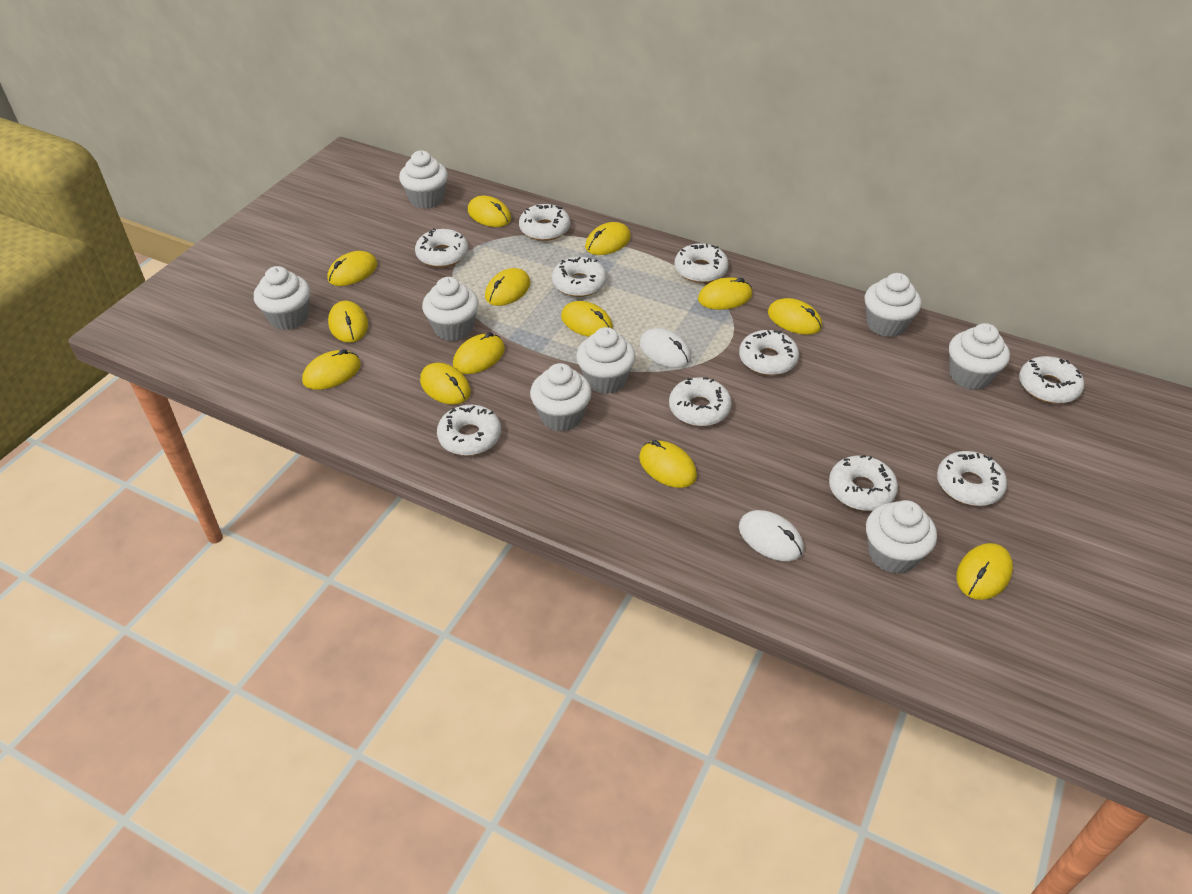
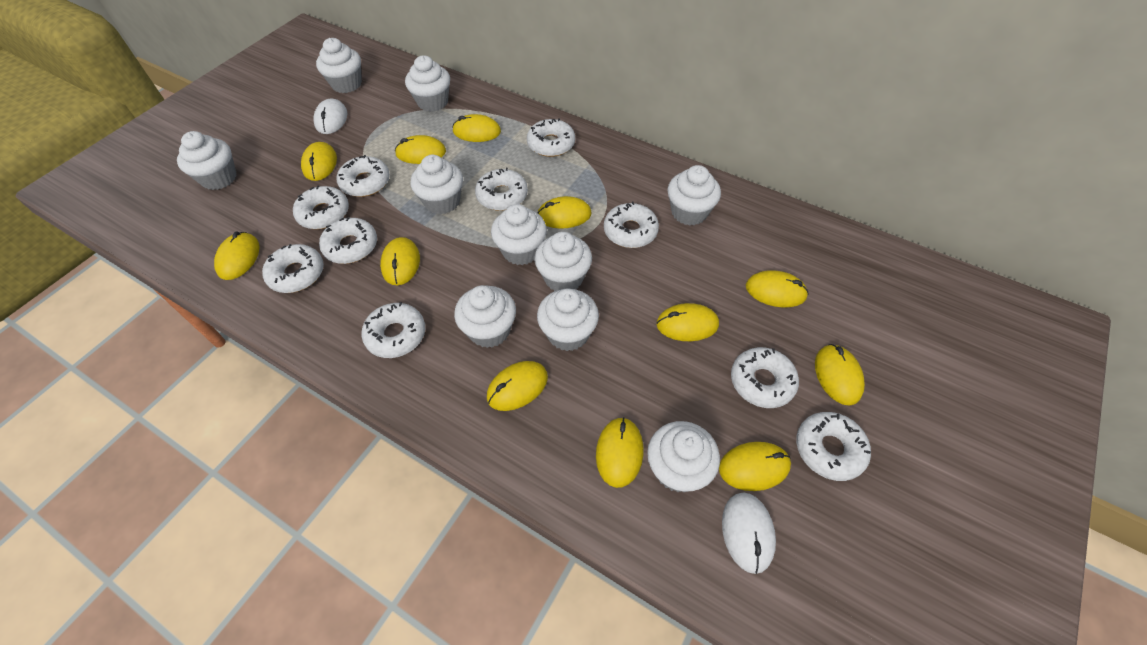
white cupcake: 8 -> 10
yellow mouse: 13 -> 12

